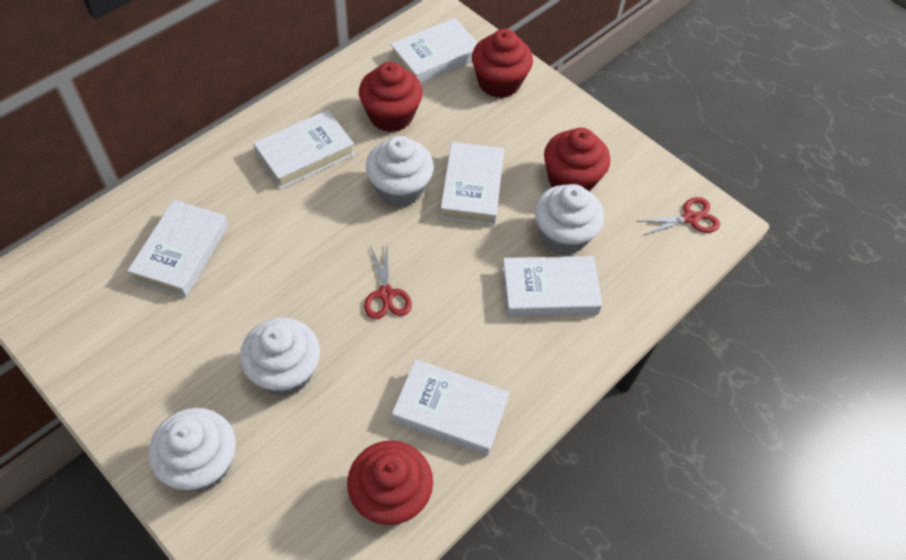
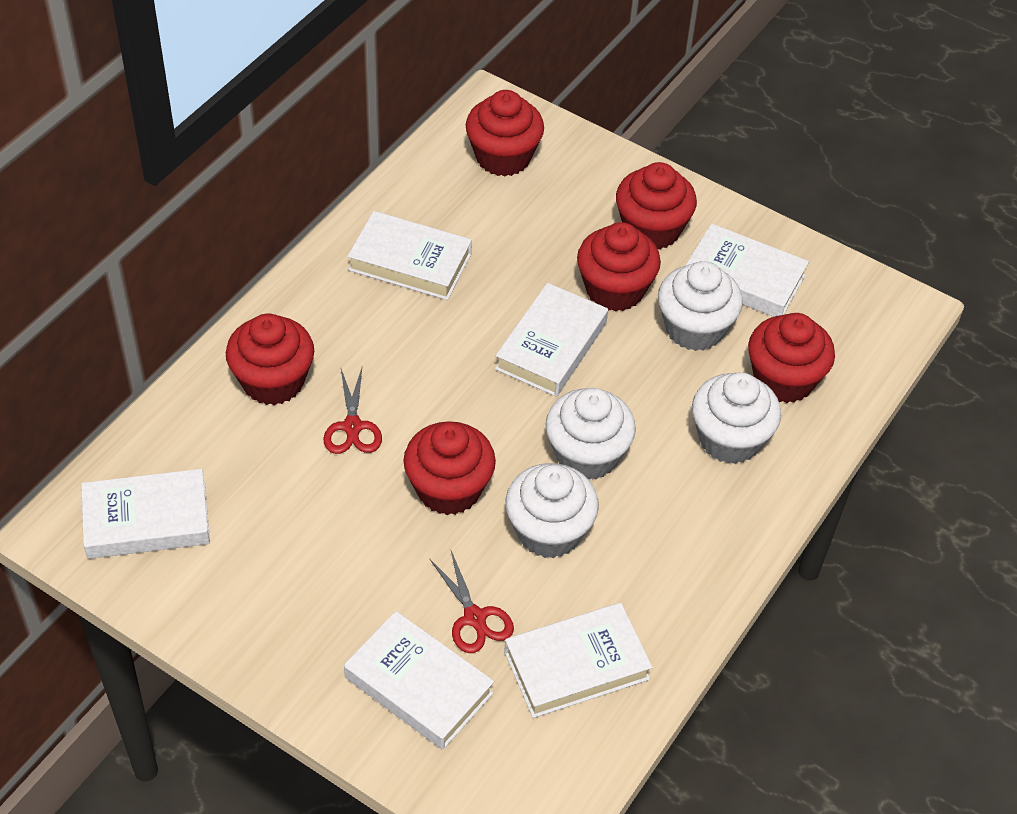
red cupcake: 4 -> 6

